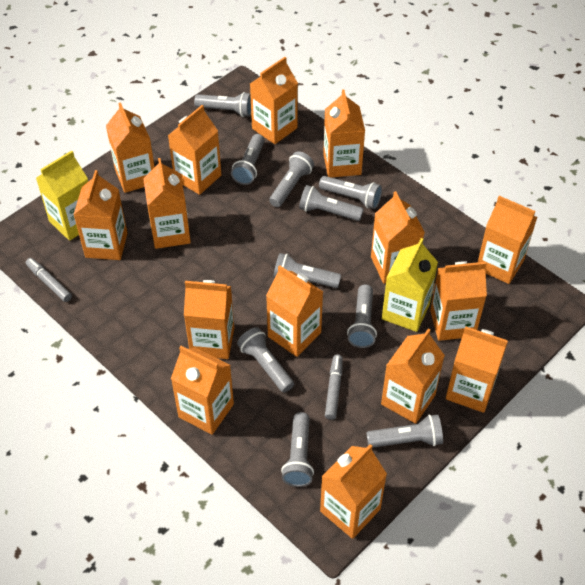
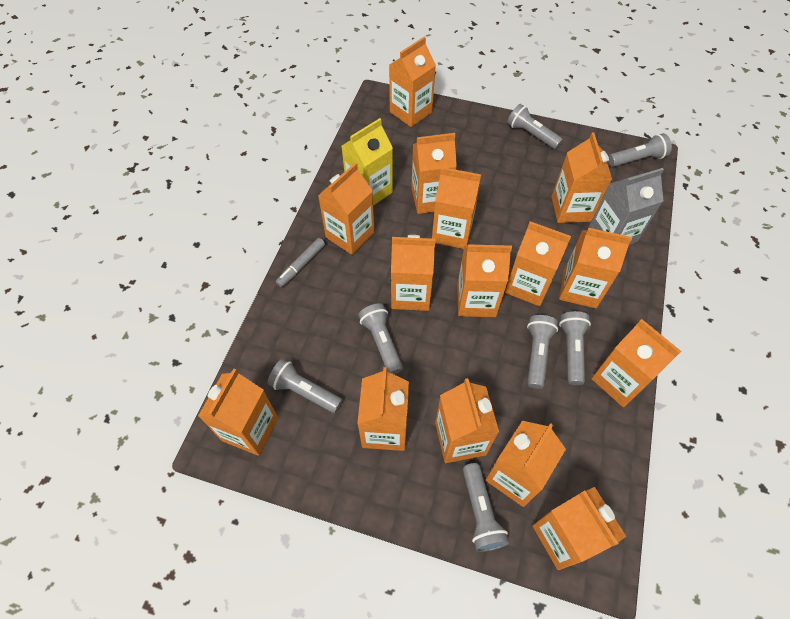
grey carton: 0 -> 1
grey flashlight: 10 -> 7
grey marker: 2 -> 1
yellow carton: 2 -> 1

